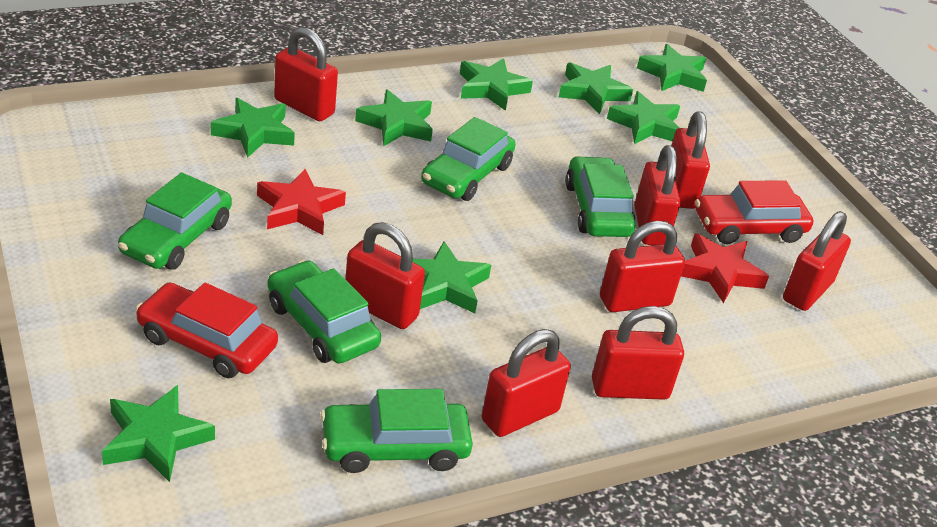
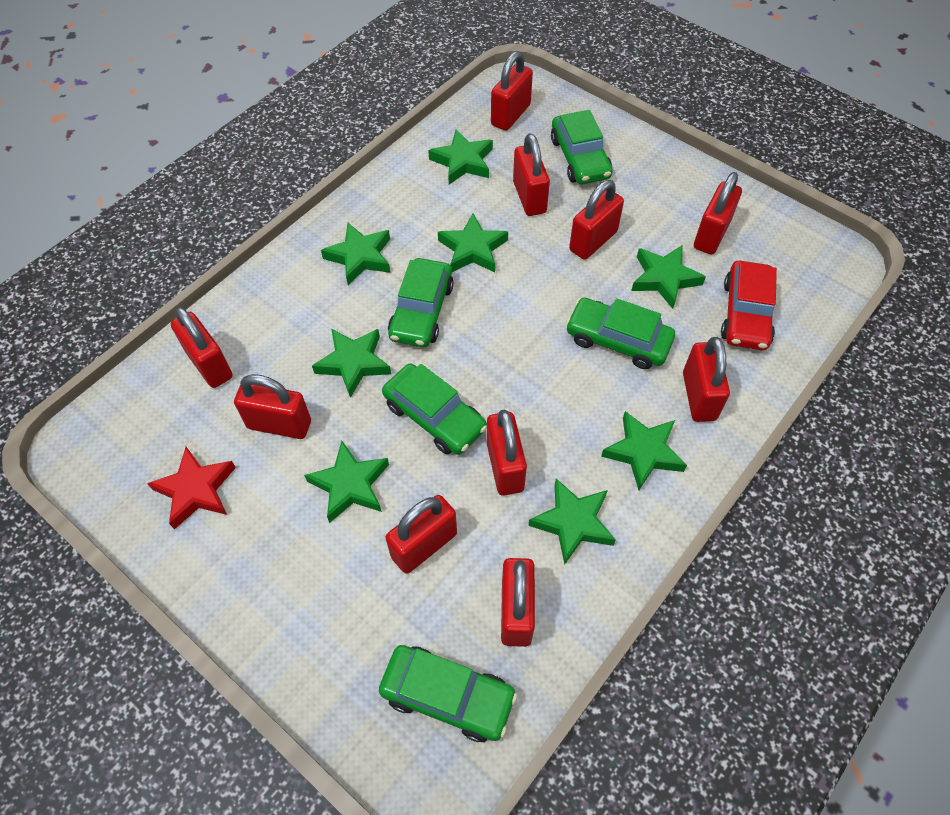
red car: 2 -> 1
red padlock: 8 -> 10
red star: 2 -> 1

